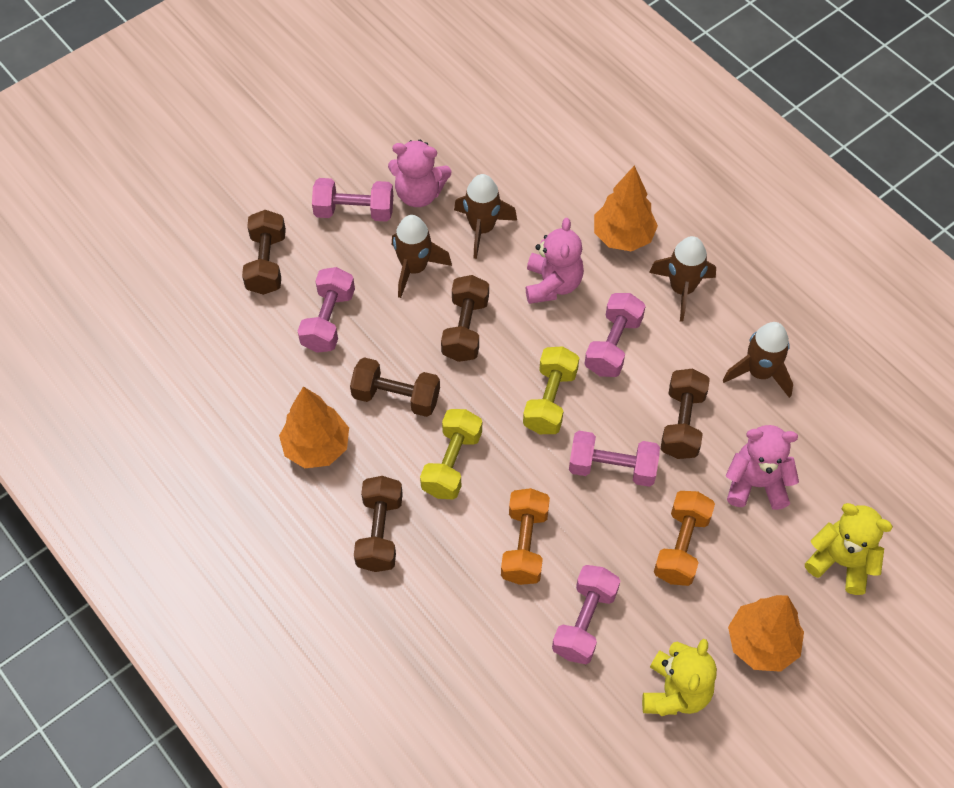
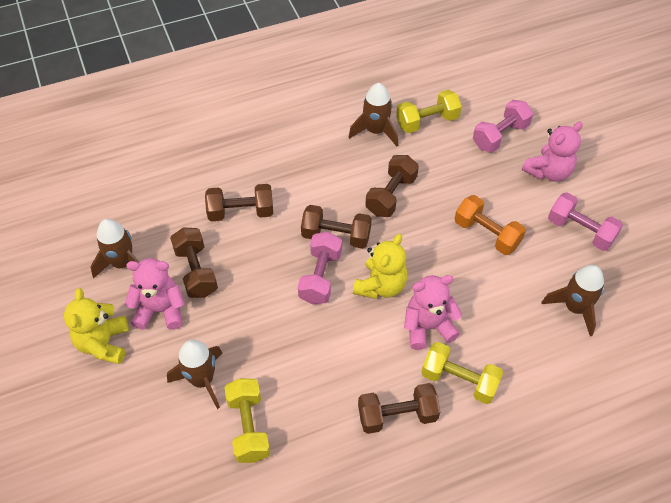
orange dumbbell: 2 -> 1
orange tree: 3 -> 0
pink dumbbell: 5 -> 3
yellow dumbbell: 2 -> 3

